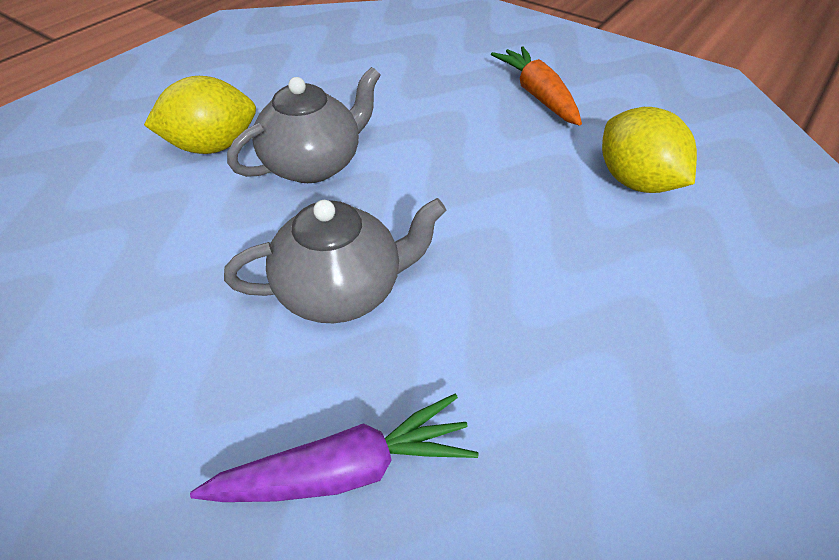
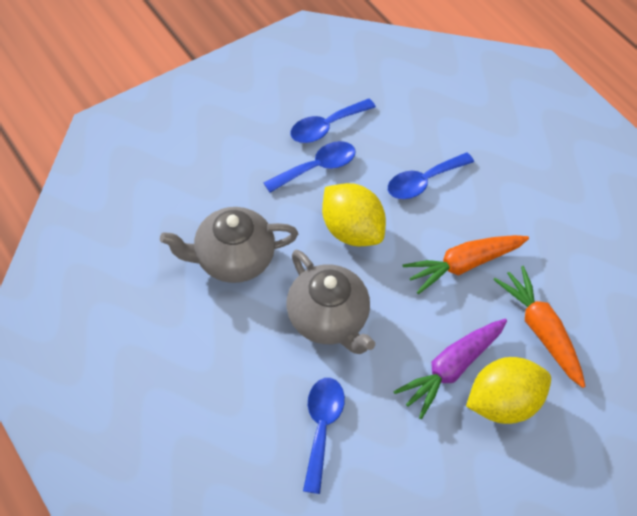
blue spoon: 0 -> 4
orange carrot: 1 -> 2

